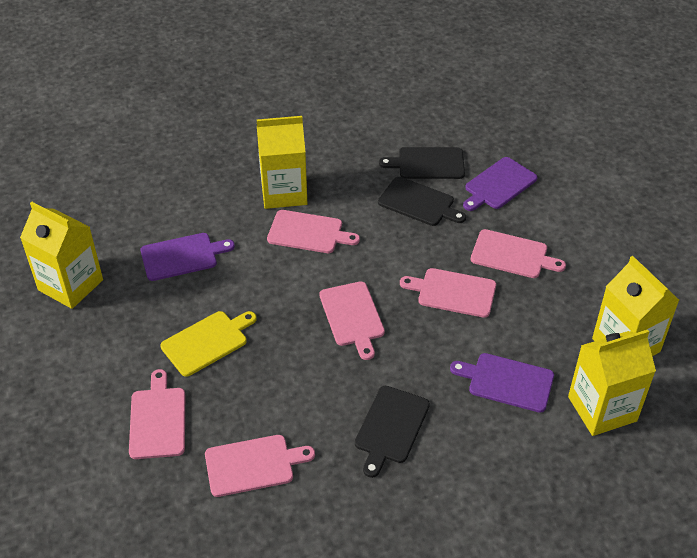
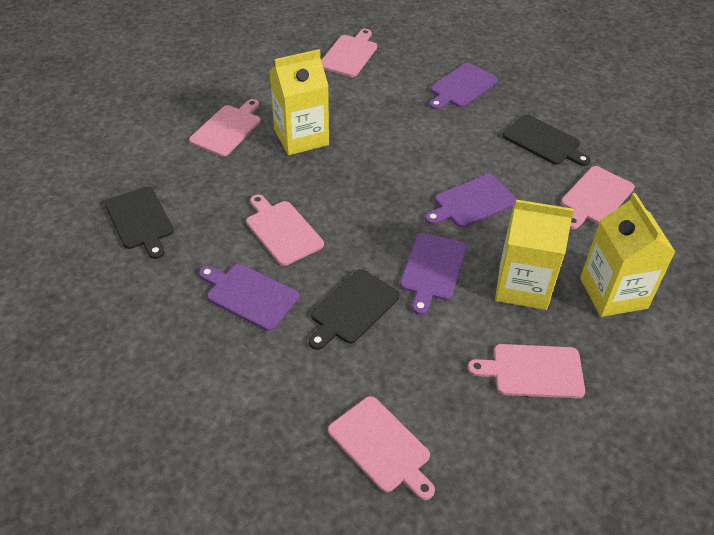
purple cutting board: 3 -> 4
yellow carton: 4 -> 3
yellow cutting board: 1 -> 0

